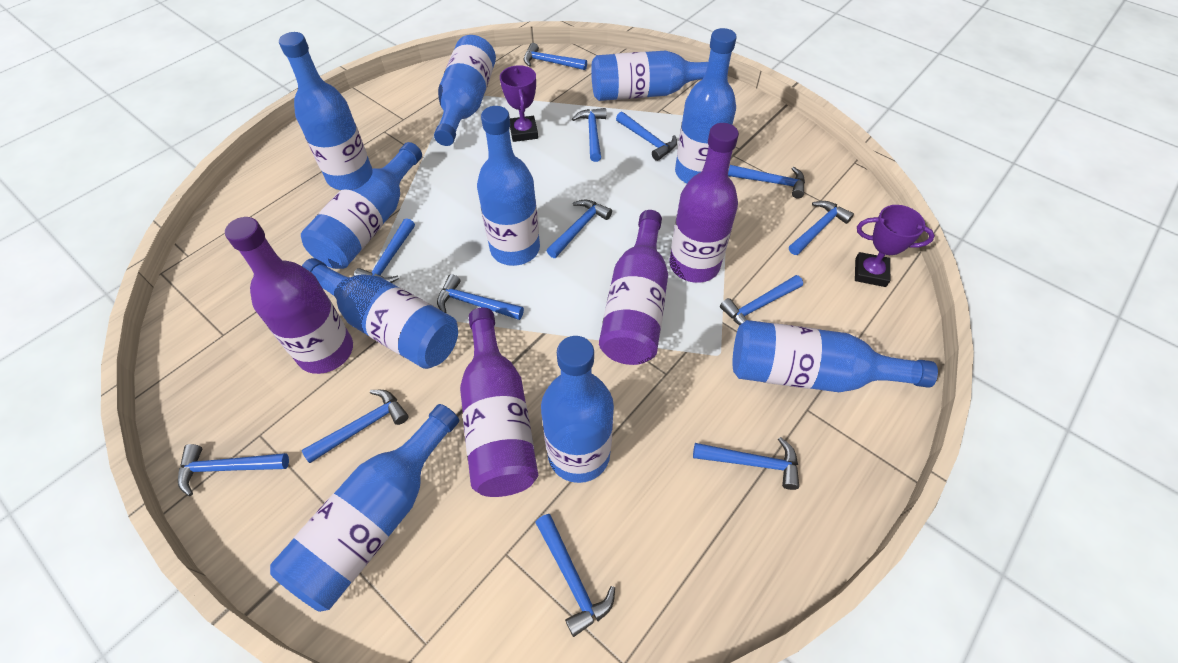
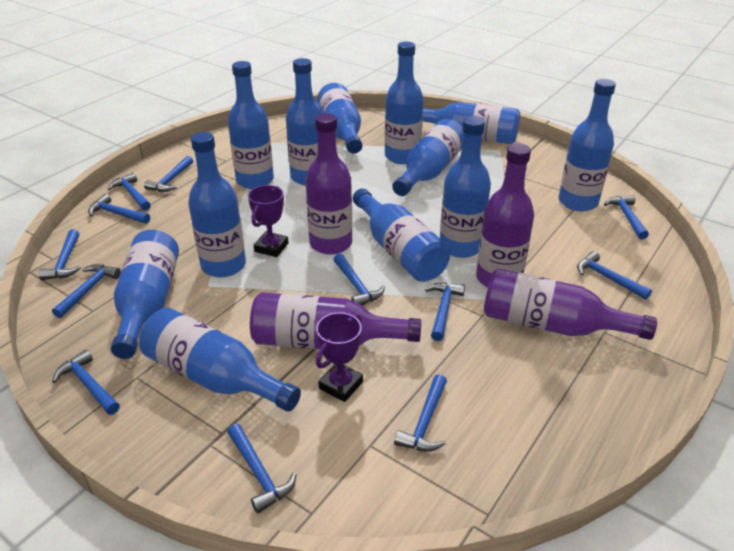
blue bottle: 10 -> 12
blue hammer: 13 -> 12

